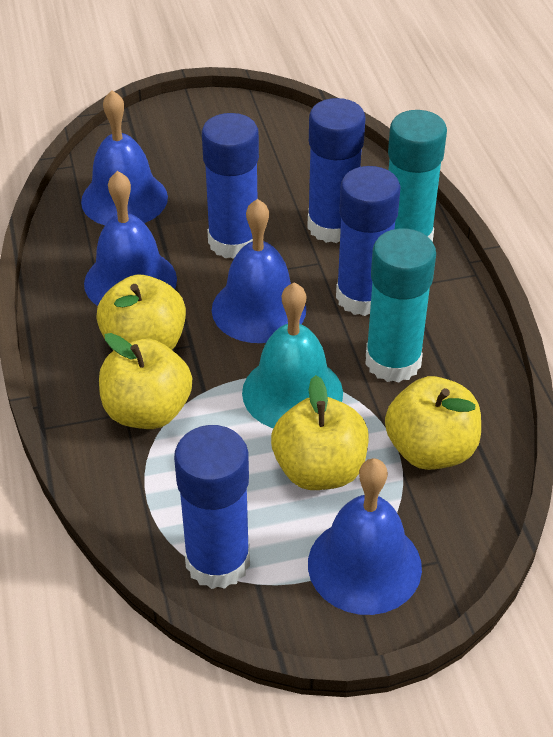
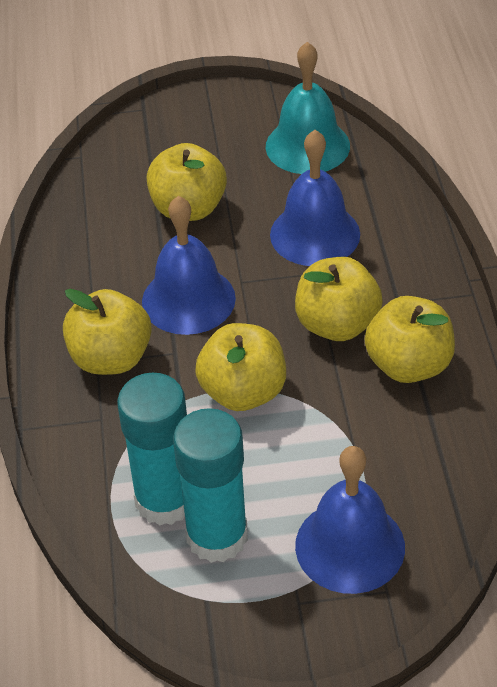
blue bell: 4 -> 3
blue glue stick: 4 -> 0
yellow apple: 4 -> 5

